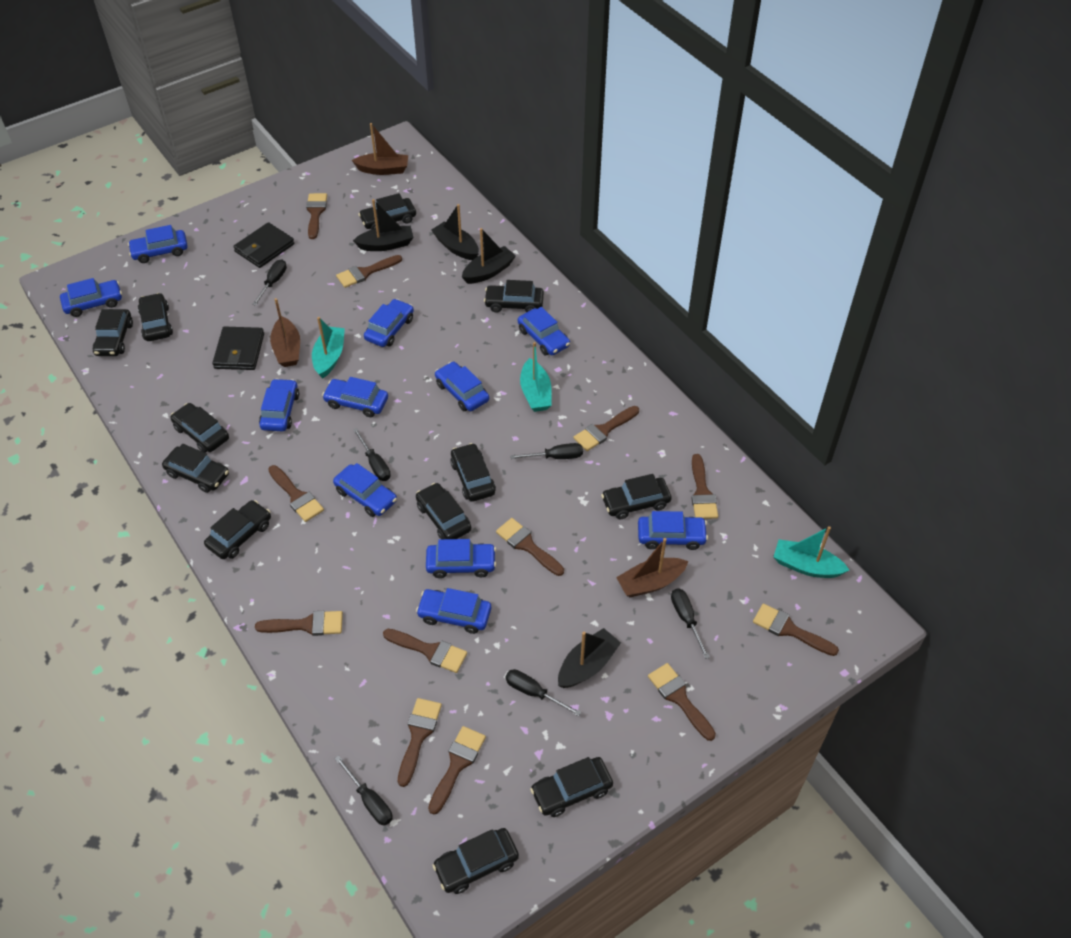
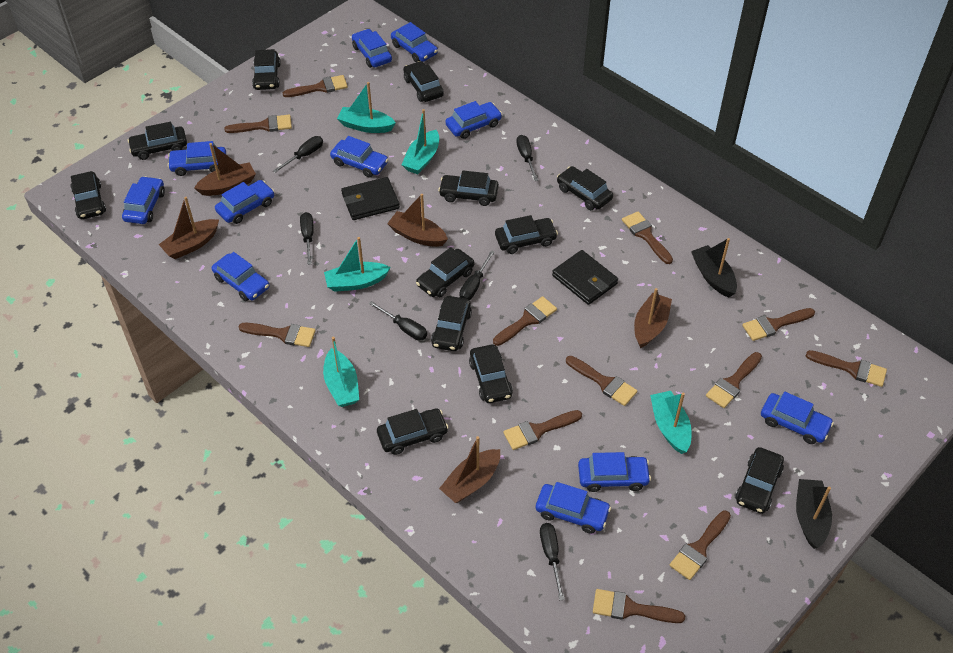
black boat: 4 -> 2
brown boat: 3 -> 5
turquoise boat: 3 -> 5

